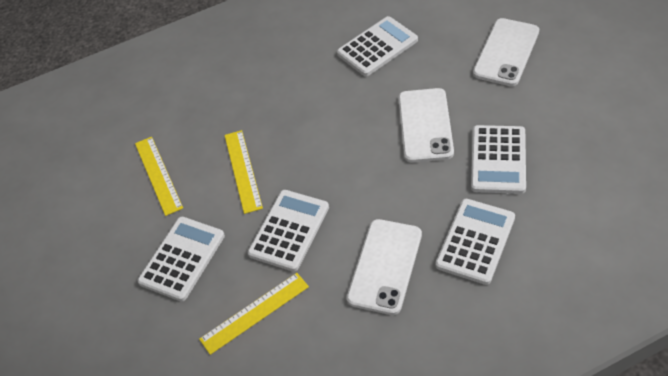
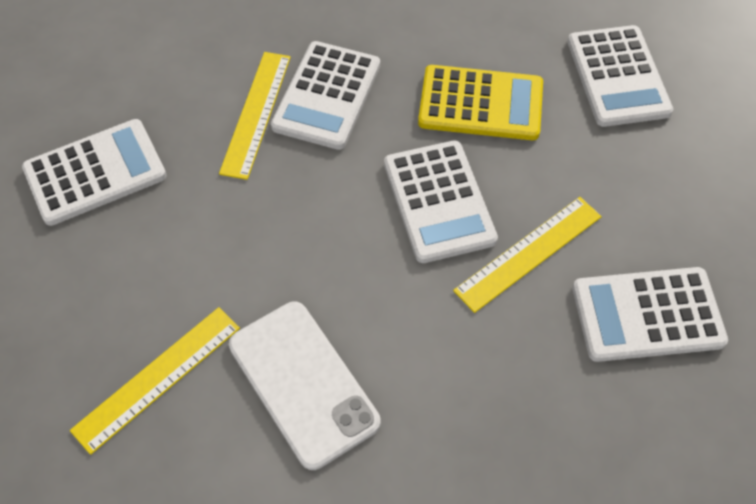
white phone: 3 -> 1
yellow calculator: 0 -> 1

